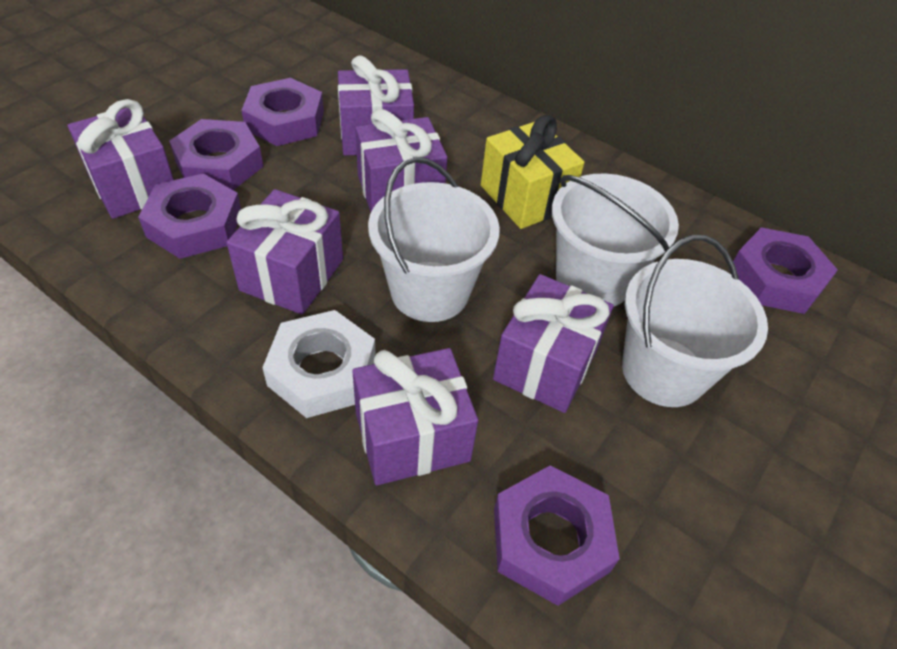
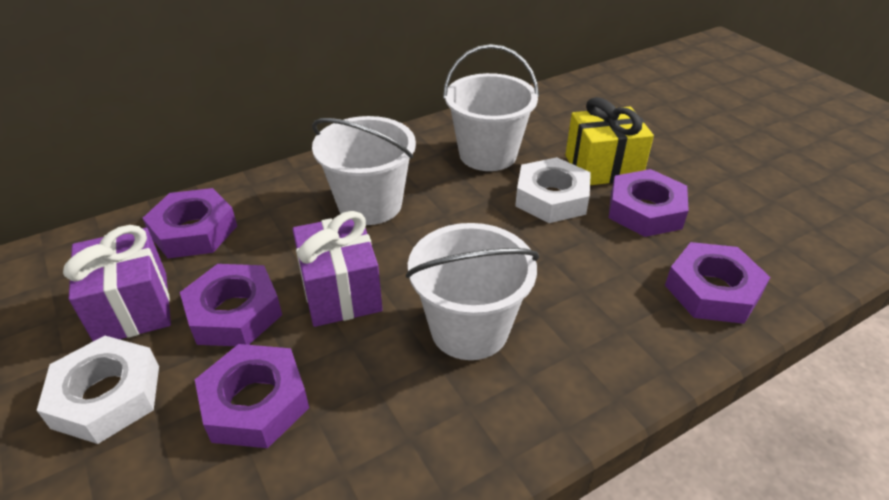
purple gift: 6 -> 2
white nut: 1 -> 2

